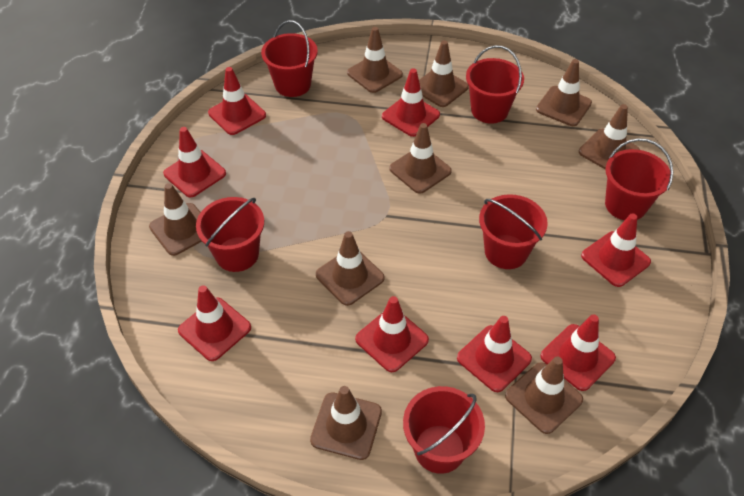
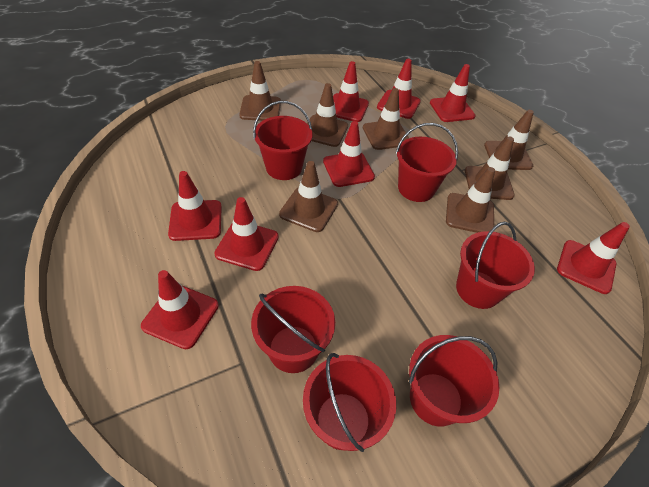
brown traffic cone: 9 -> 7

